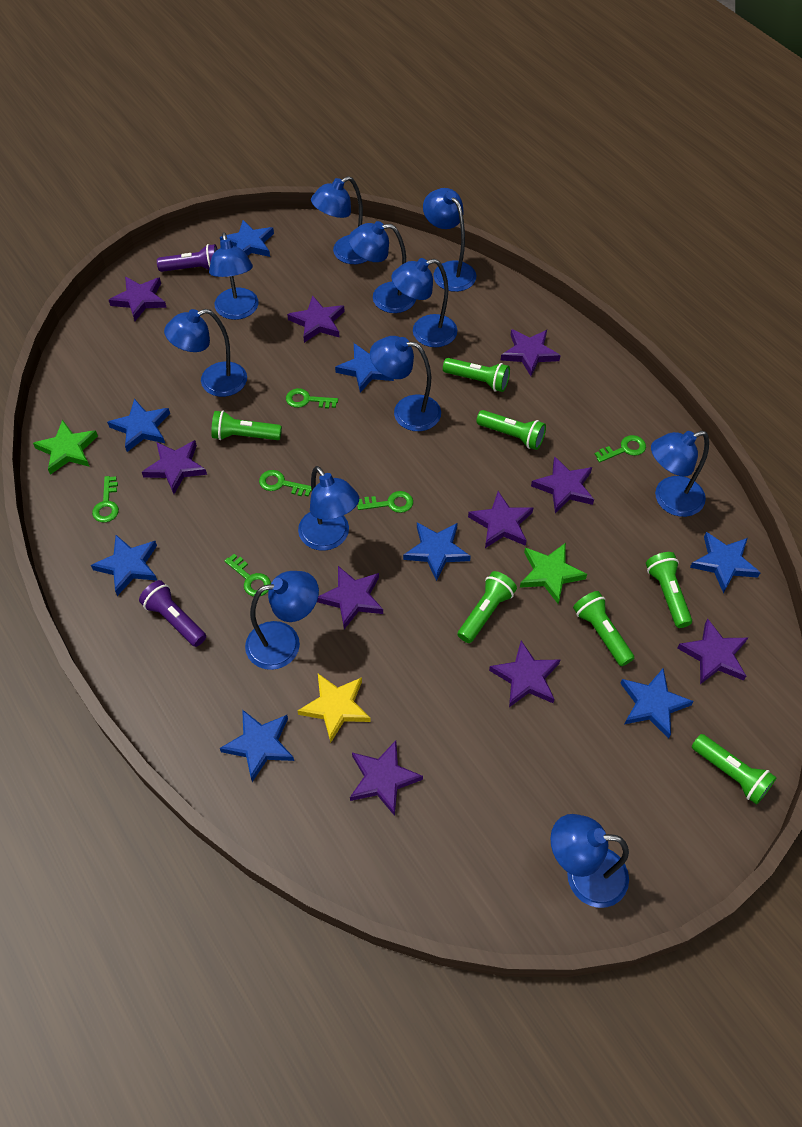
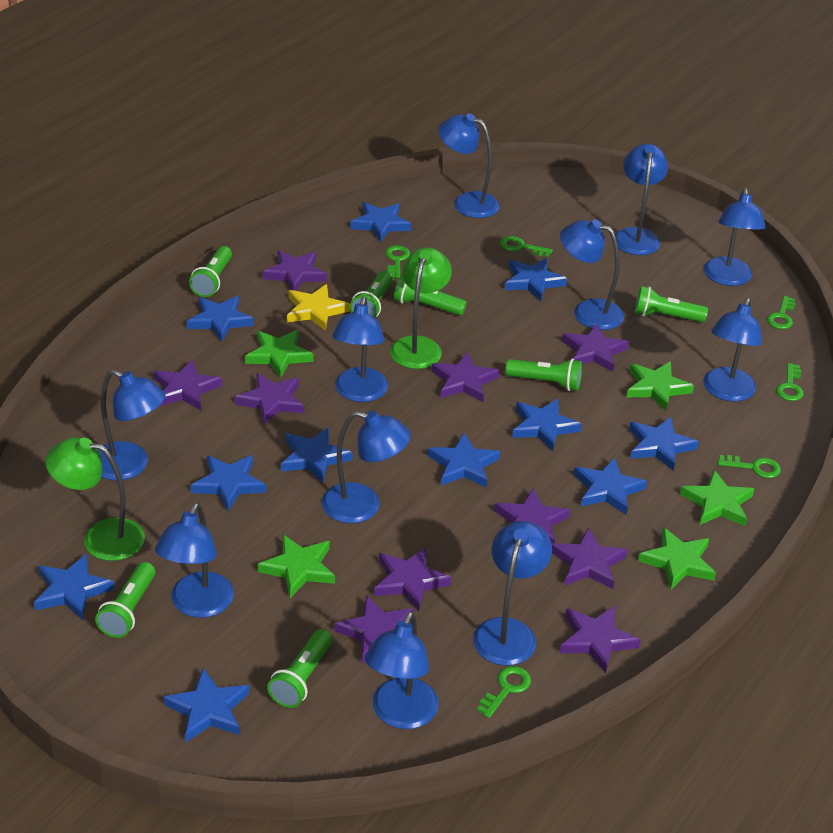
blue star: 8 -> 11
green lamp: 0 -> 2
green star: 2 -> 5
purple flashlight: 2 -> 0

